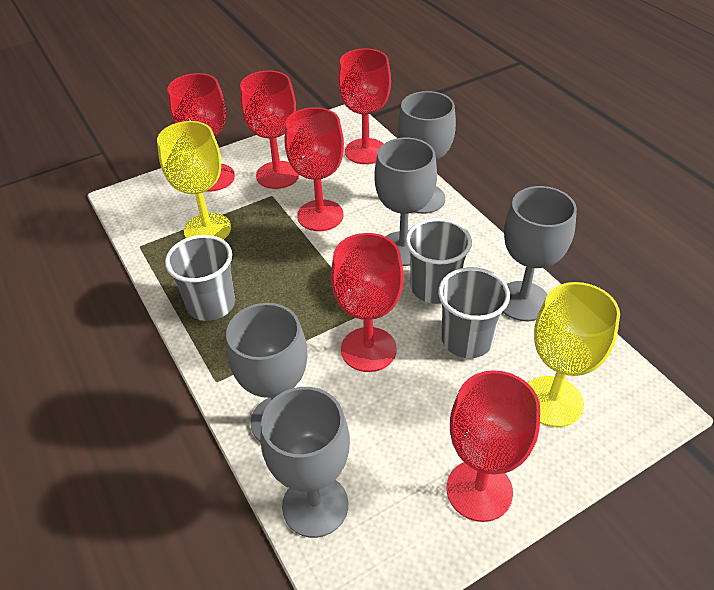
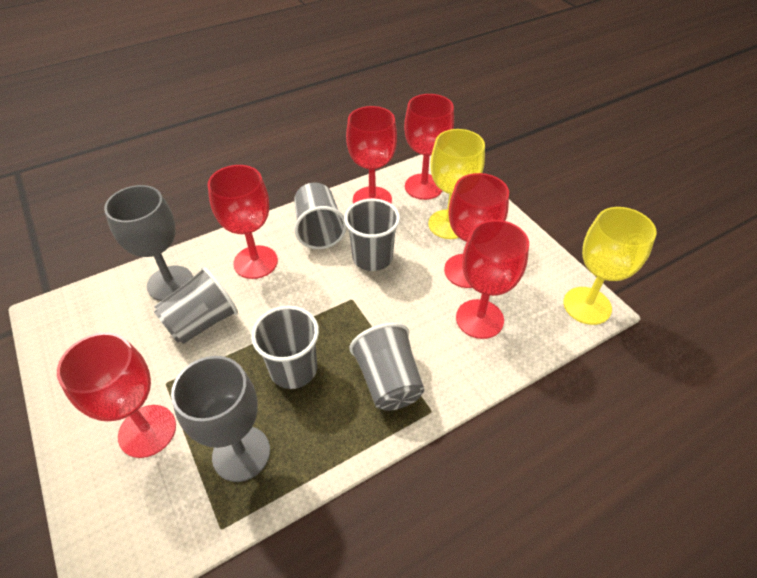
grey cup: 3 -> 5
grey goblet: 5 -> 2

